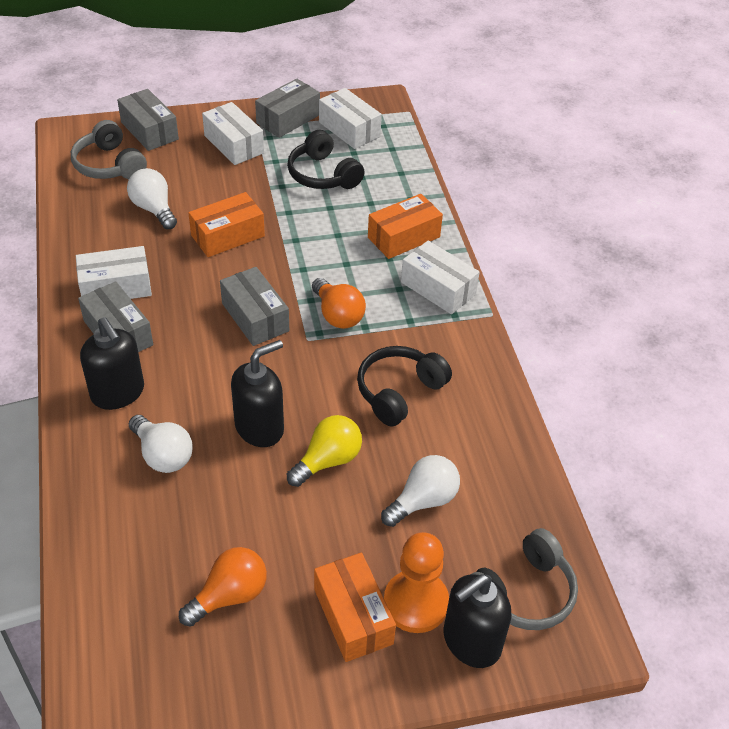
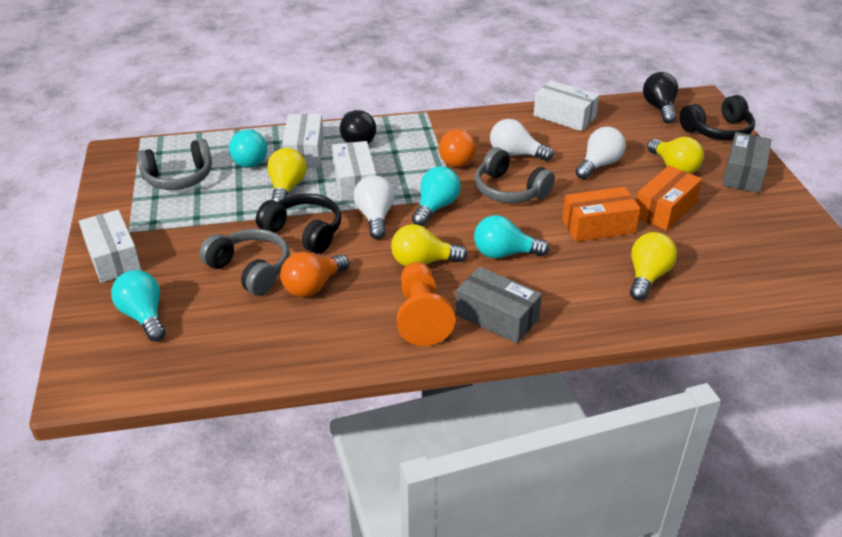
black light bulb: 0 -> 2
black soap dispenser: 3 -> 0
grey box: 4 -> 2
grey headphones: 2 -> 3
orange box: 3 -> 2
turquoise light bulb: 0 -> 4
yellow light bulb: 1 -> 4

